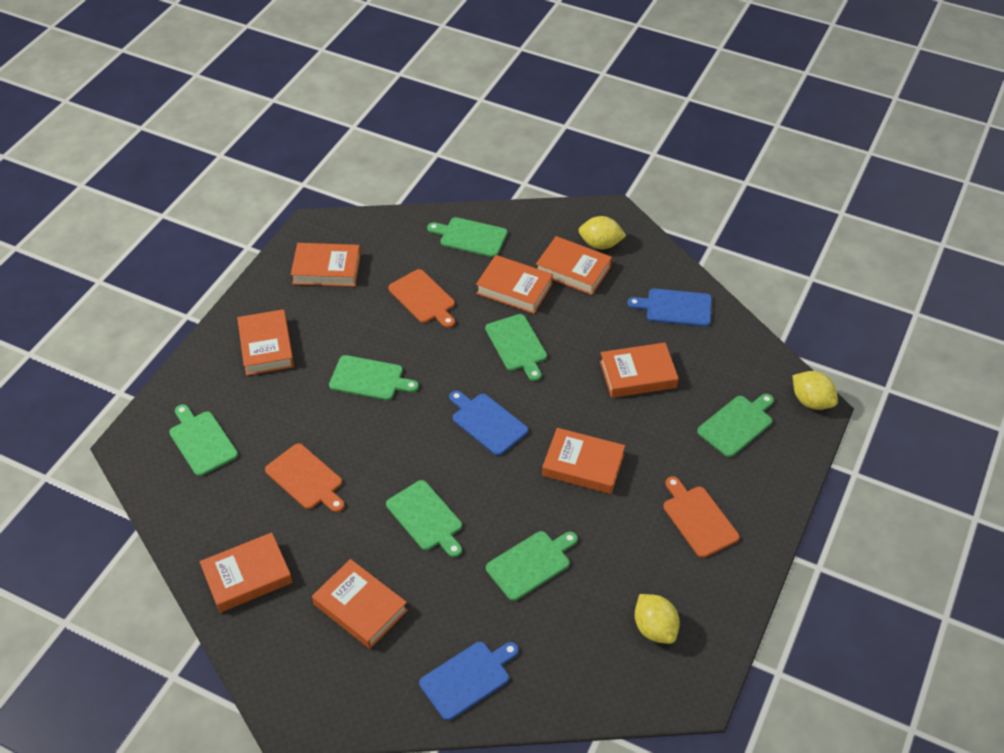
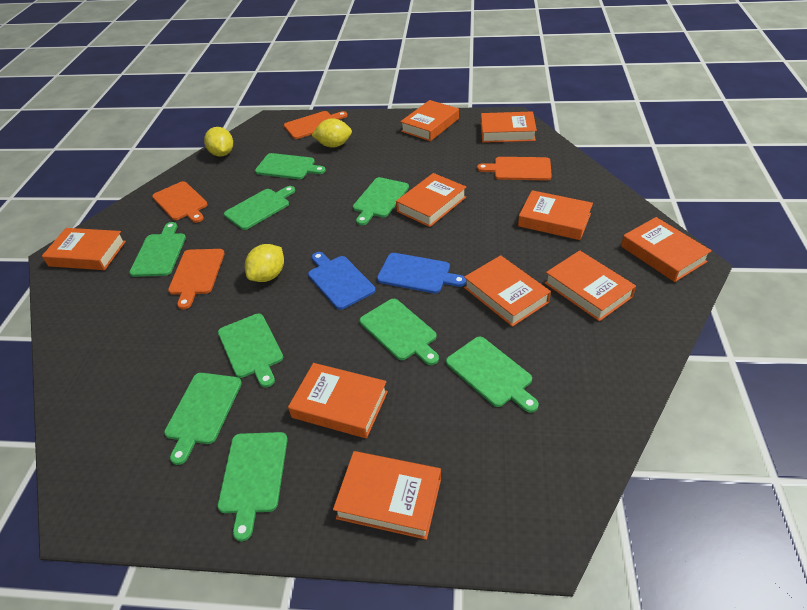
blue cutting board: 3 -> 2
green cutting board: 7 -> 9
orange book: 8 -> 10
orange cutting board: 3 -> 4

